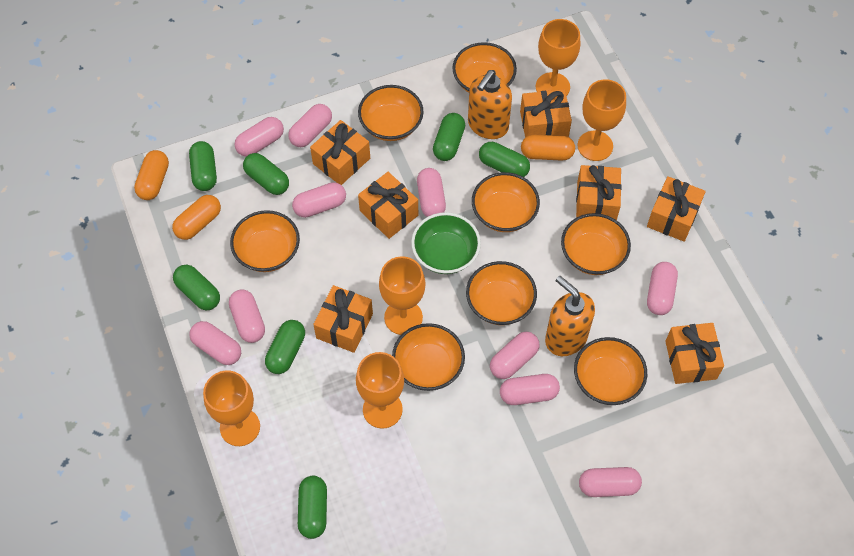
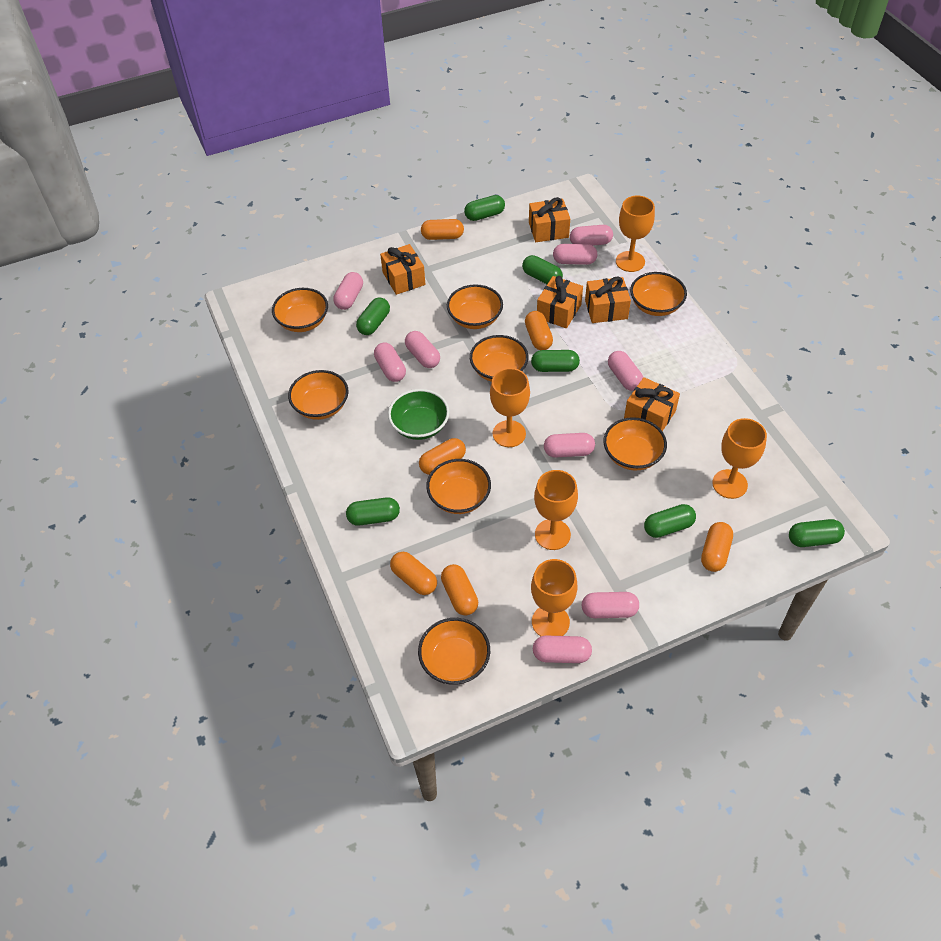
orange capsule: 3 -> 6
orange gift: 7 -> 5
orange soap dispenser: 2 -> 0
pink capsule: 10 -> 9

